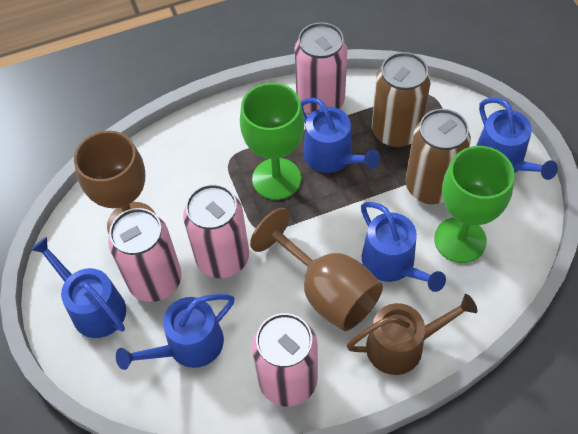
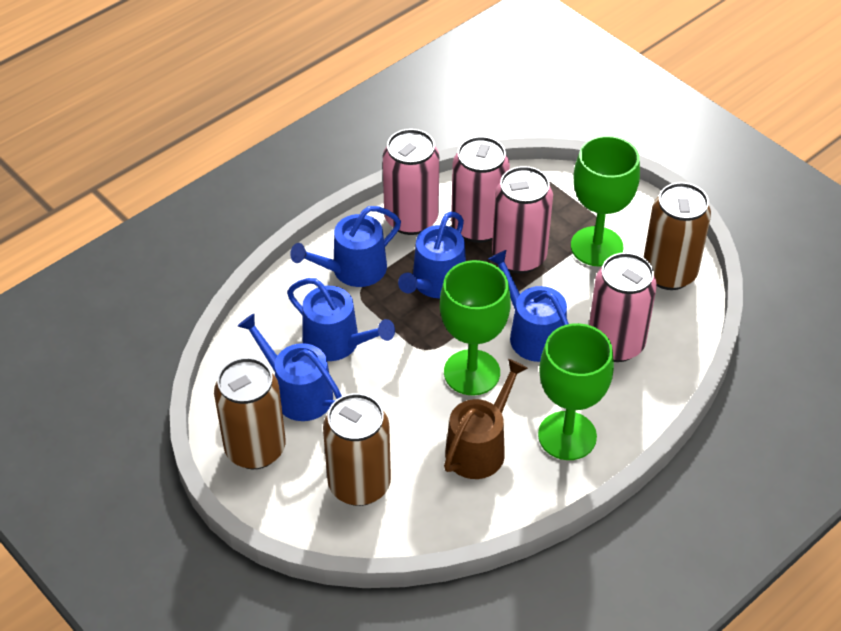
brown can: 2 -> 3
brown goblet: 2 -> 0
green goblet: 2 -> 3

